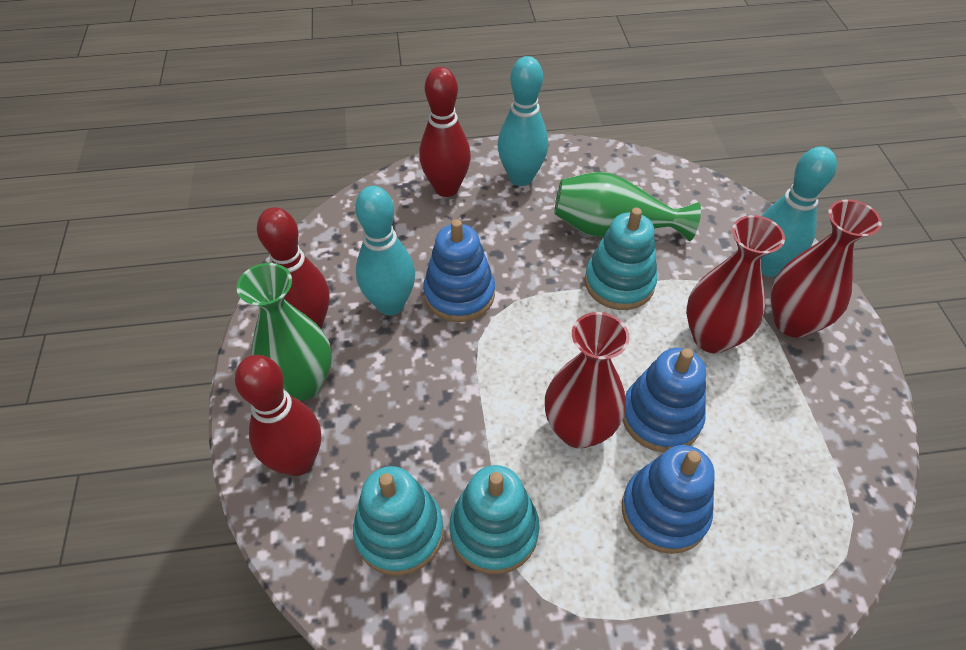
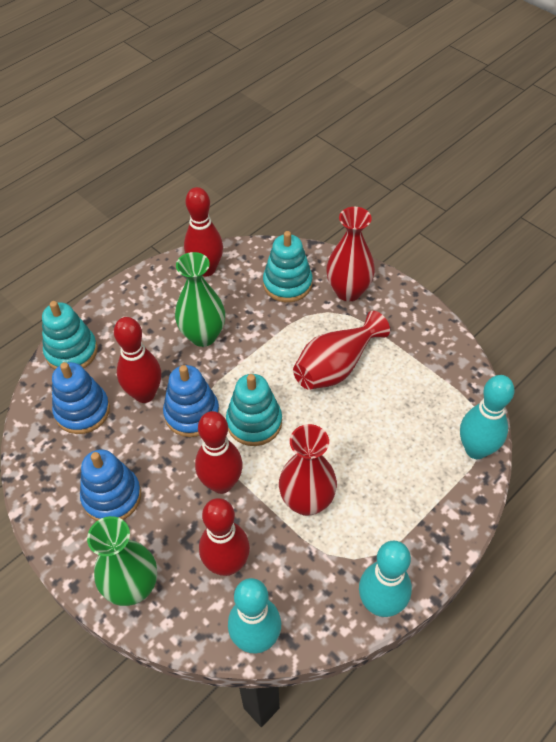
red bowling pin: 3 -> 4

